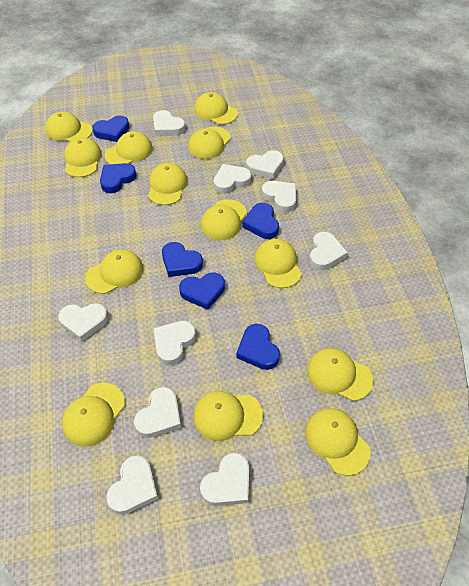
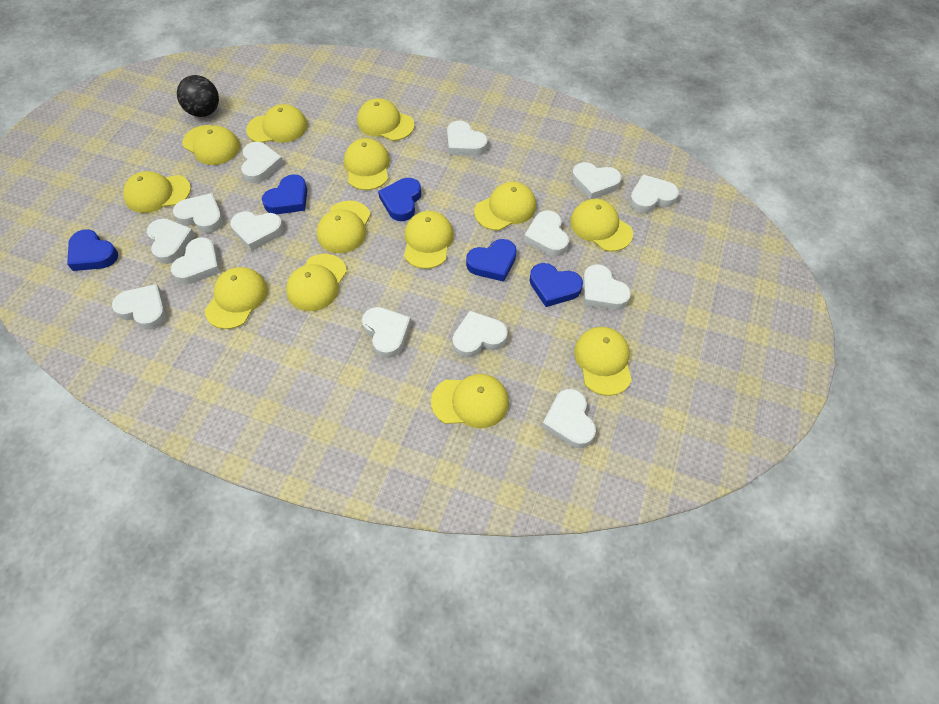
black ball: 0 -> 1
blue heart: 6 -> 5
white heart: 10 -> 14

